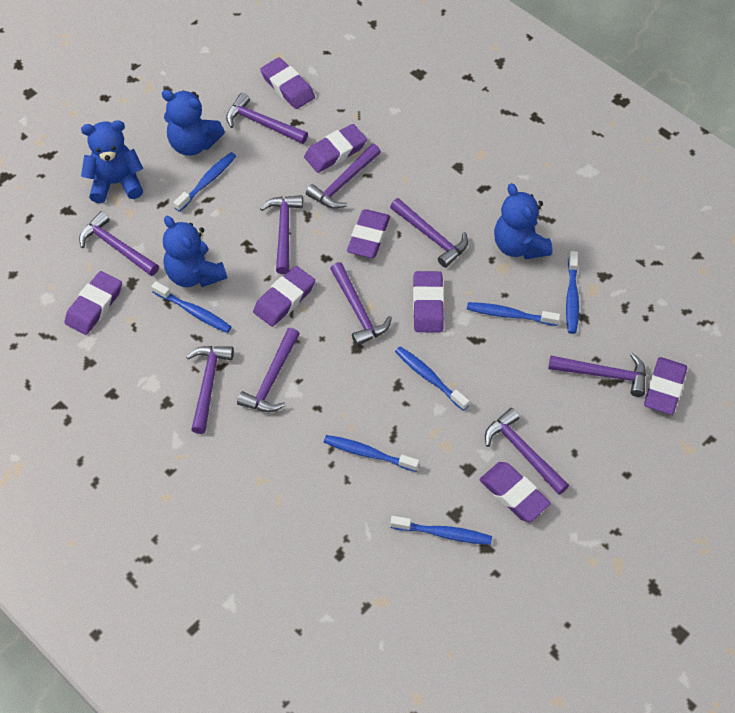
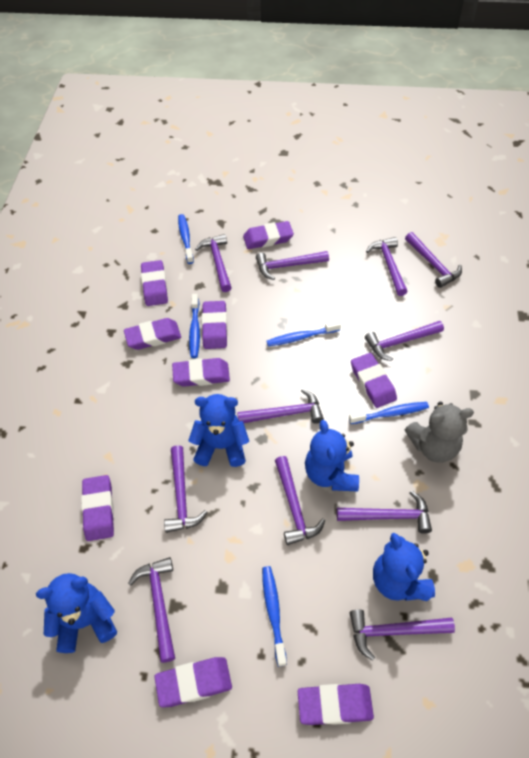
blue toothbrush: 7 -> 5
grey teddy bear: 0 -> 1
purple eraser: 8 -> 9
purple hammer: 10 -> 11

